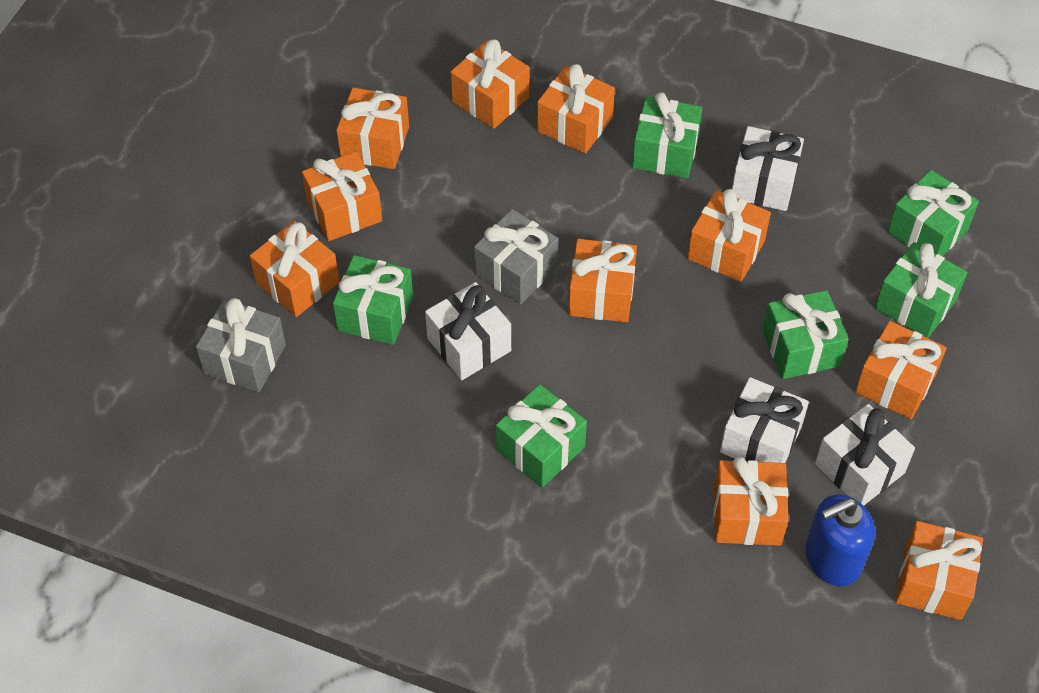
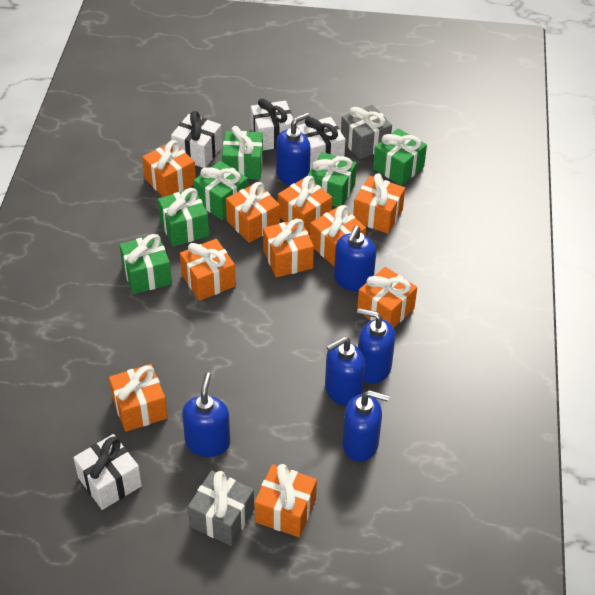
blue soap dispenser: 1 -> 6

